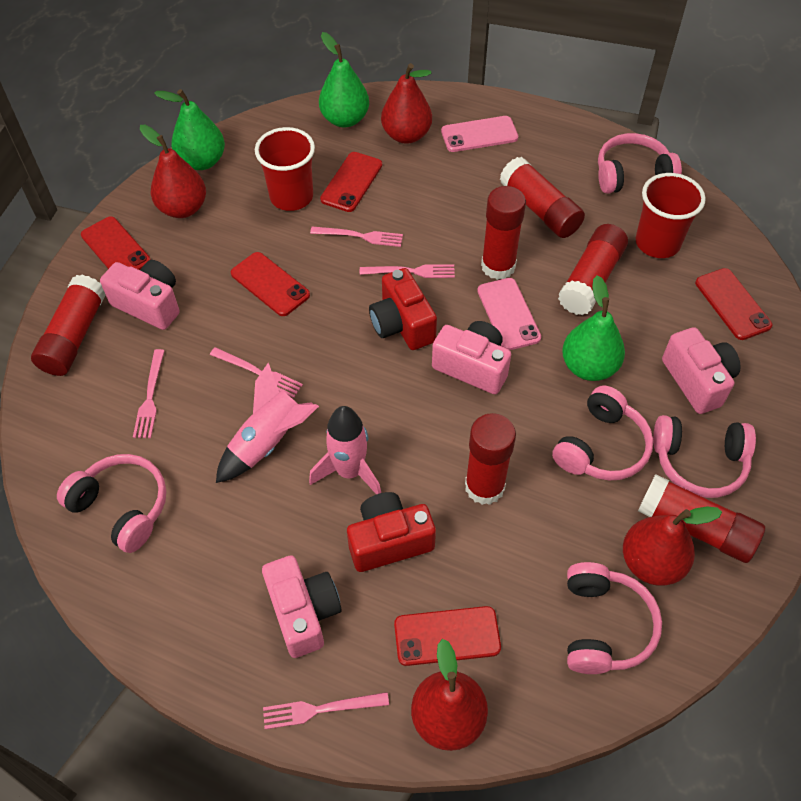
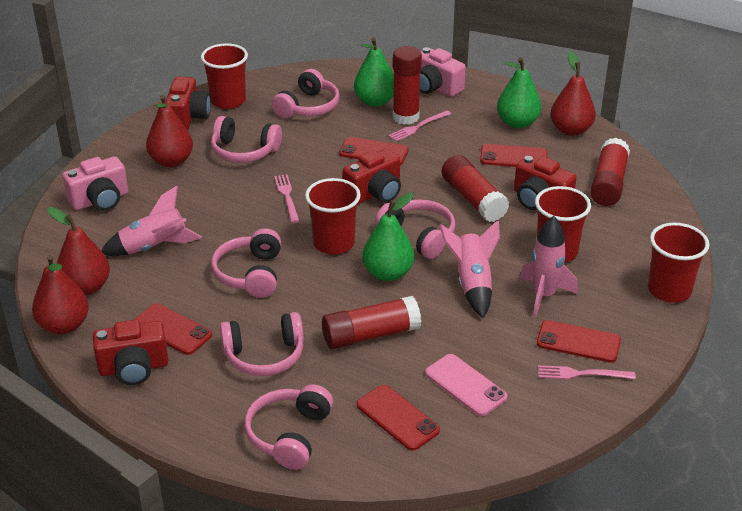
pink camera: 4 -> 2
pink fork: 5 -> 3
pink headphones: 5 -> 6
pink phone: 2 -> 1
pink rocket: 2 -> 3
red camera: 2 -> 4
red cup: 2 -> 4
red glue stick: 6 -> 4

